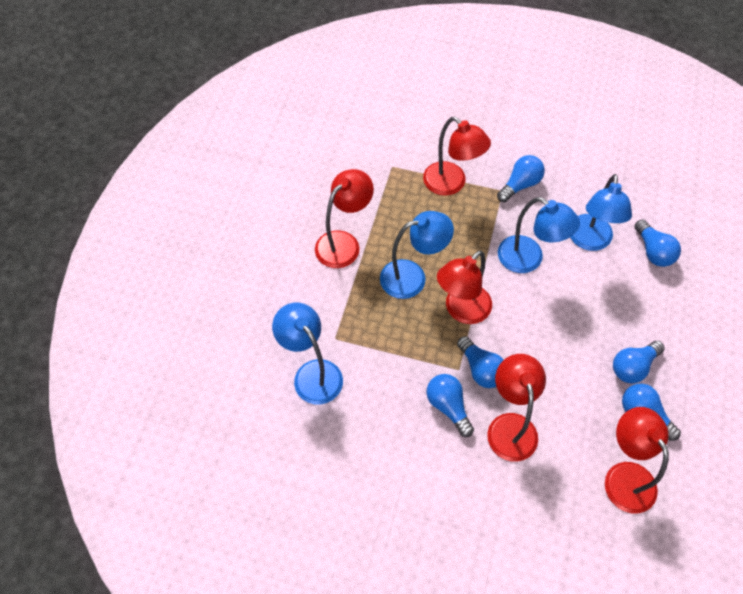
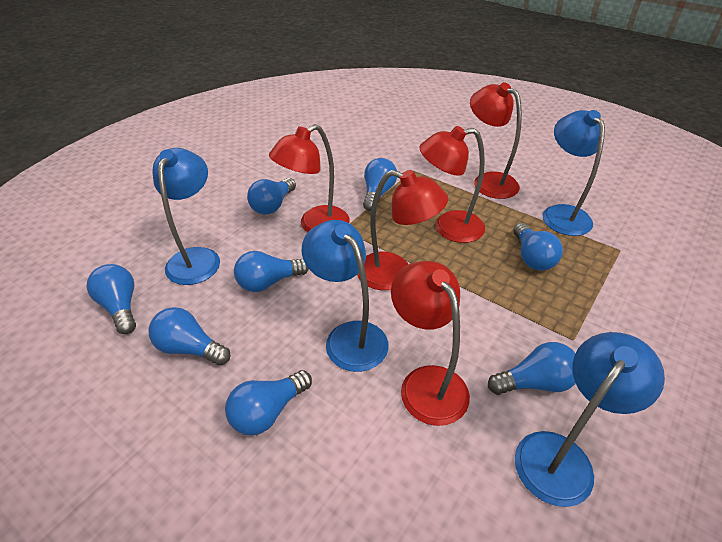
blue light bulb: 6 -> 8

